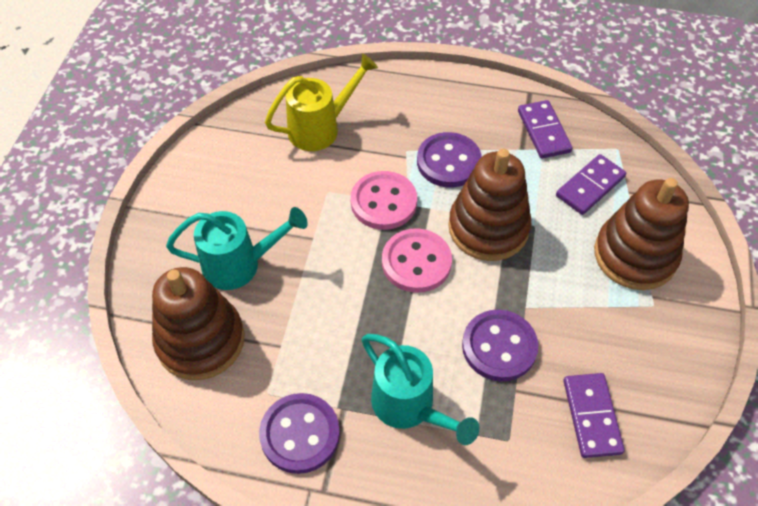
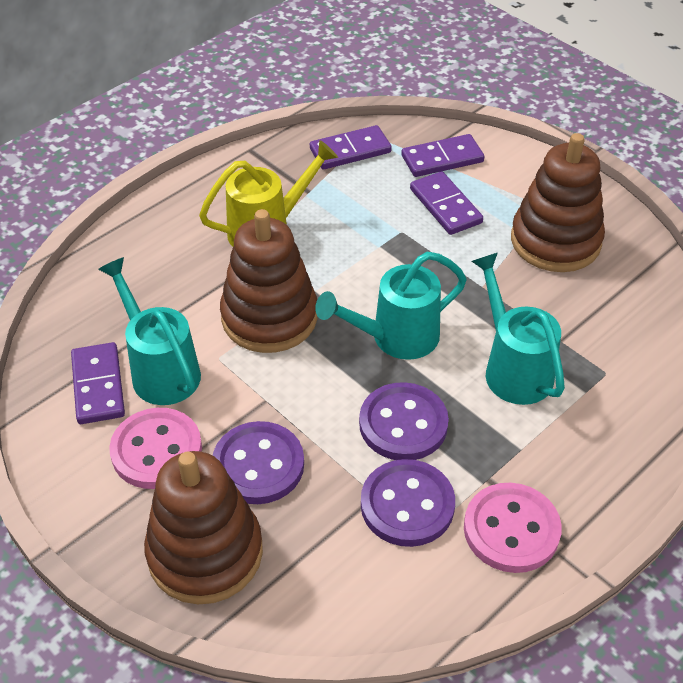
purple domino: 3 -> 4
turquoise watering can: 2 -> 3

